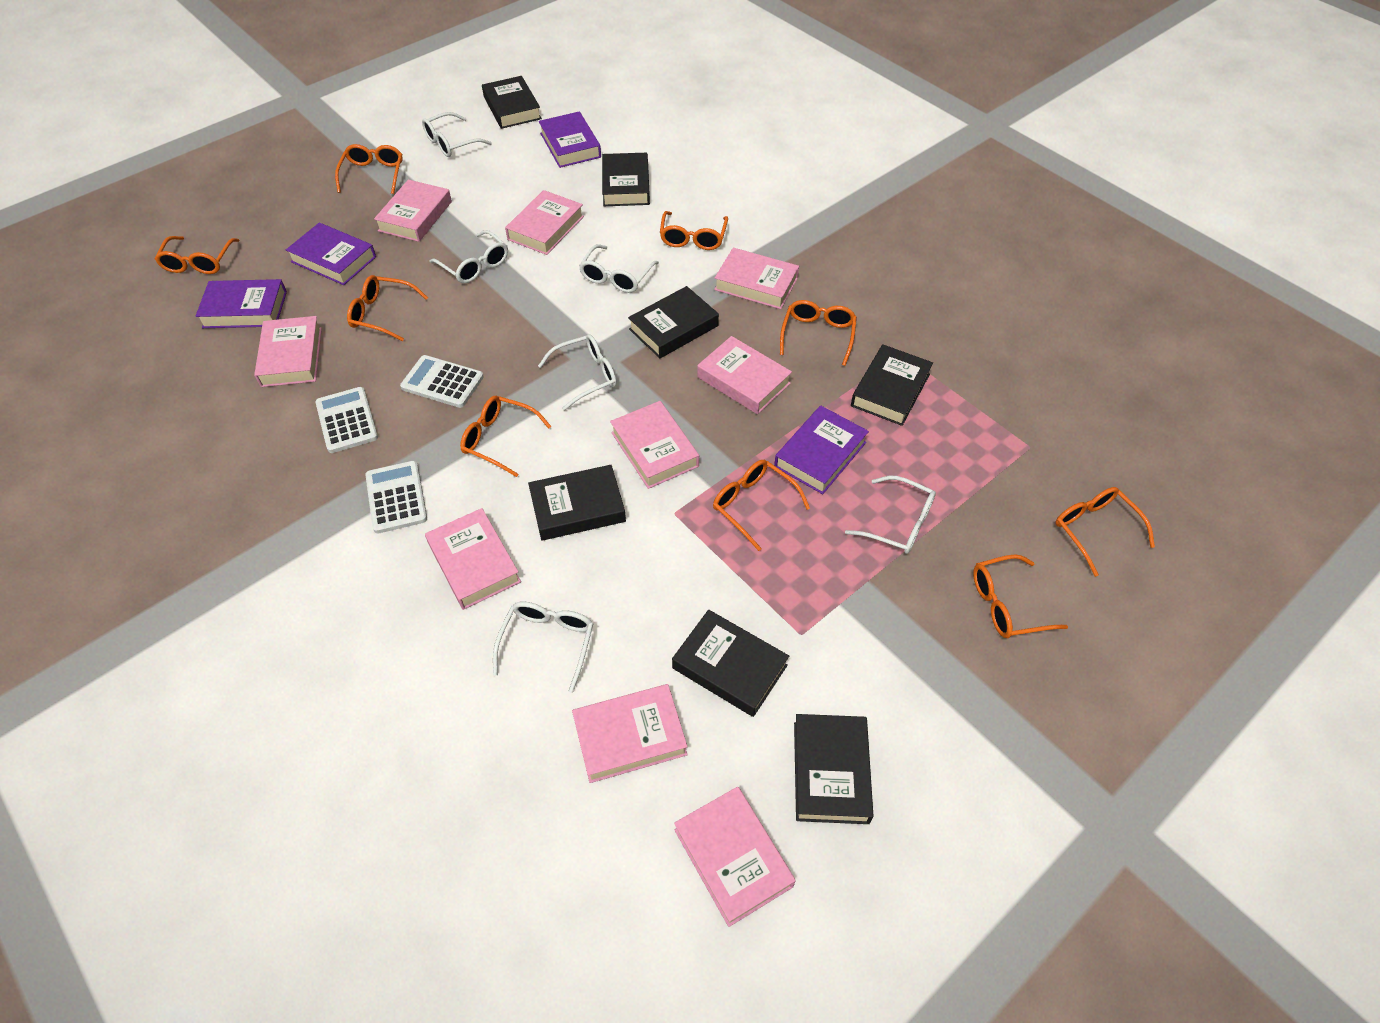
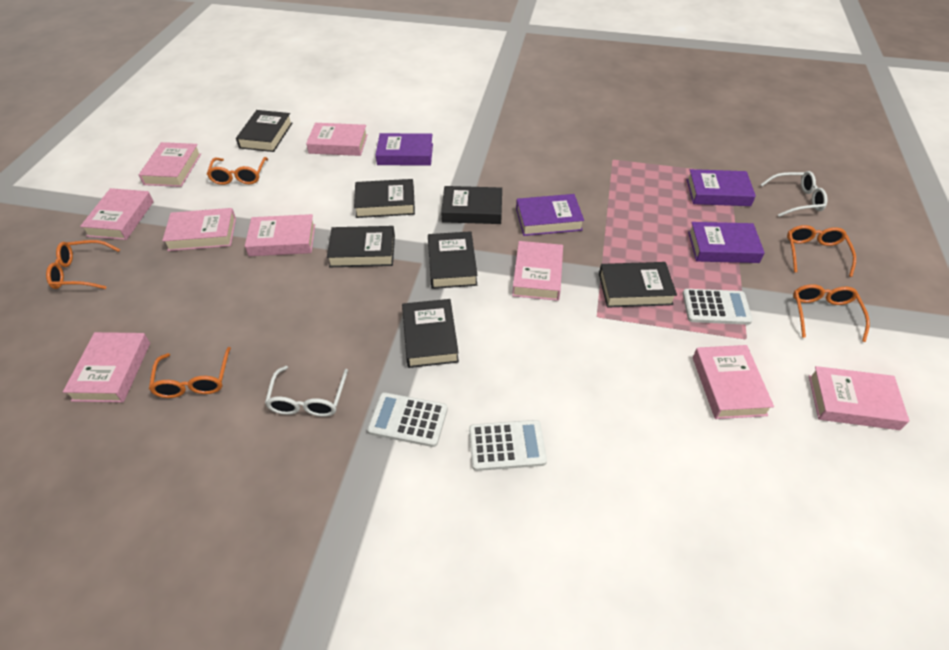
orange glasses: 9 -> 5
white glasses: 6 -> 2

